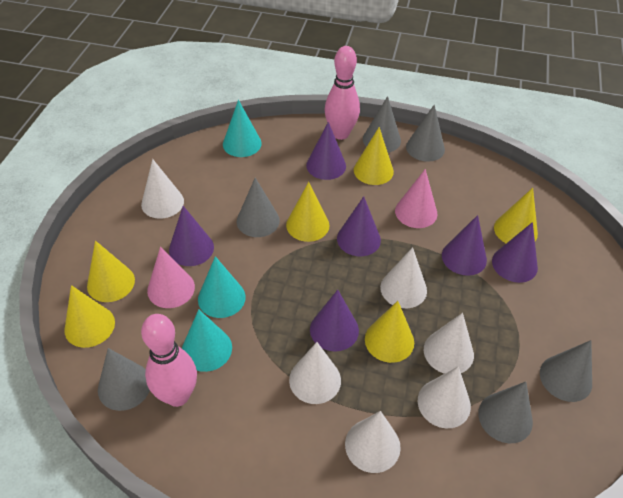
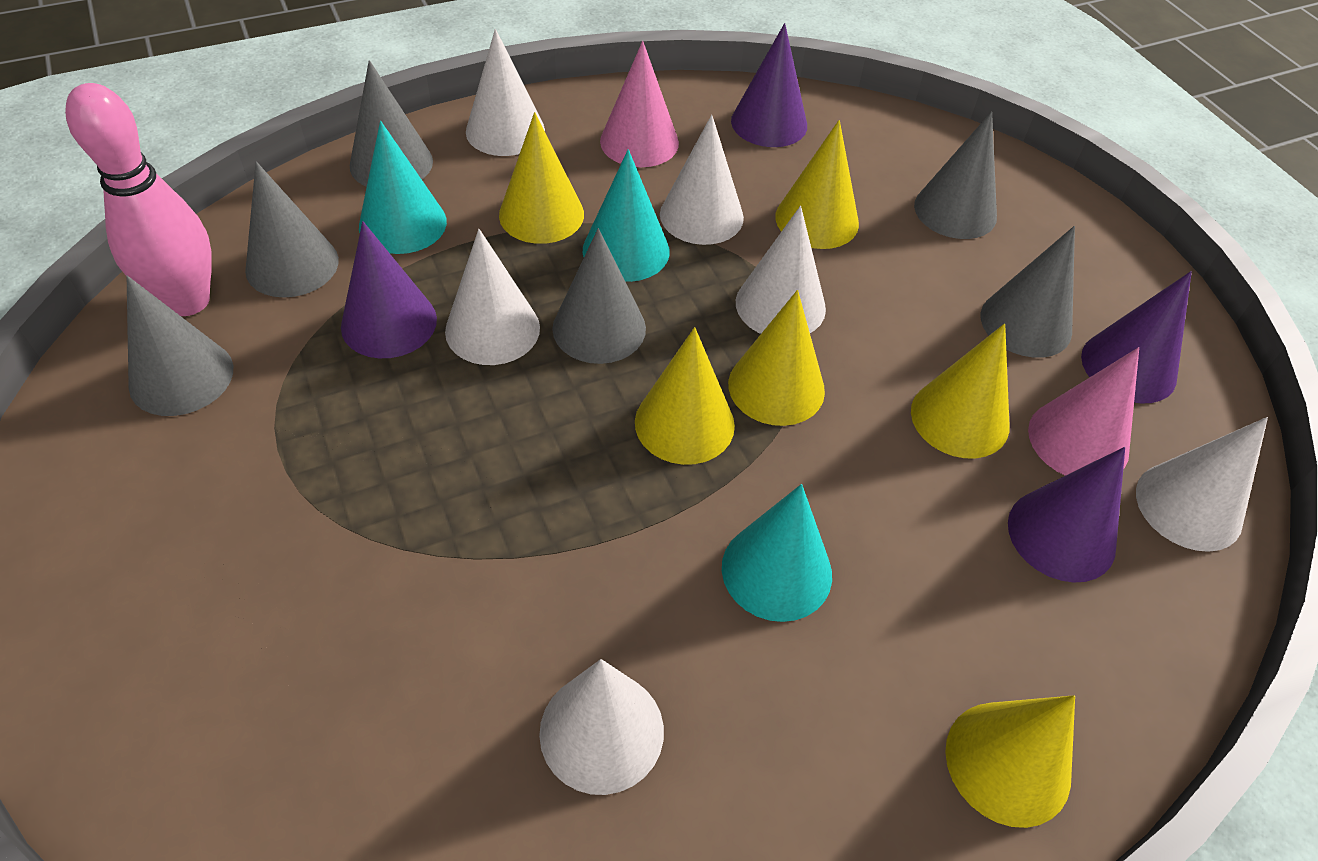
pink bowling pin: 2 -> 1
purple cone: 6 -> 4

